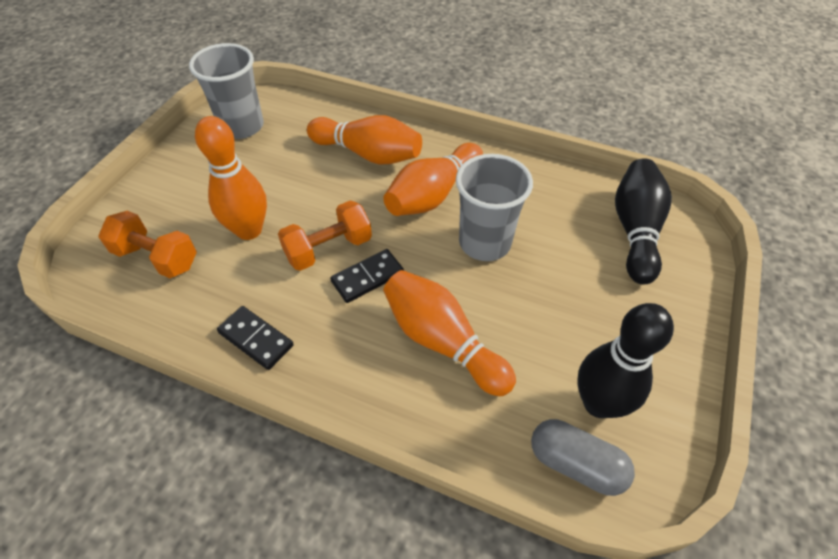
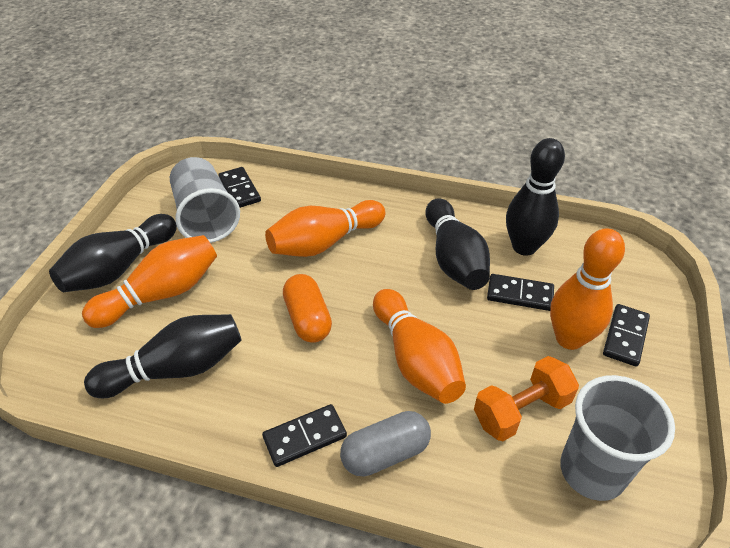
black bowling pin: 2 -> 4
black domino: 2 -> 4
orange capsule: 0 -> 1
orange dumbbell: 2 -> 1

